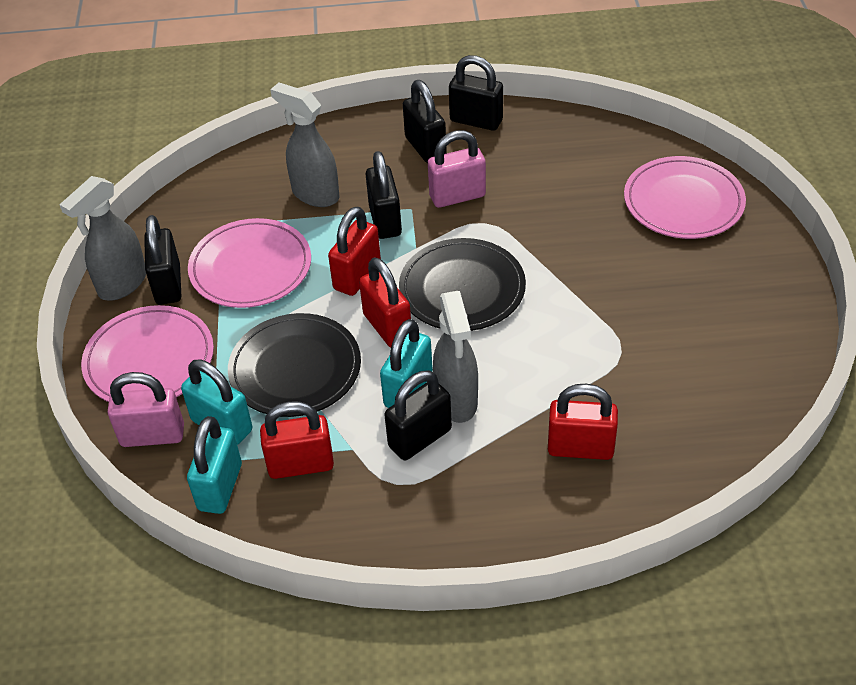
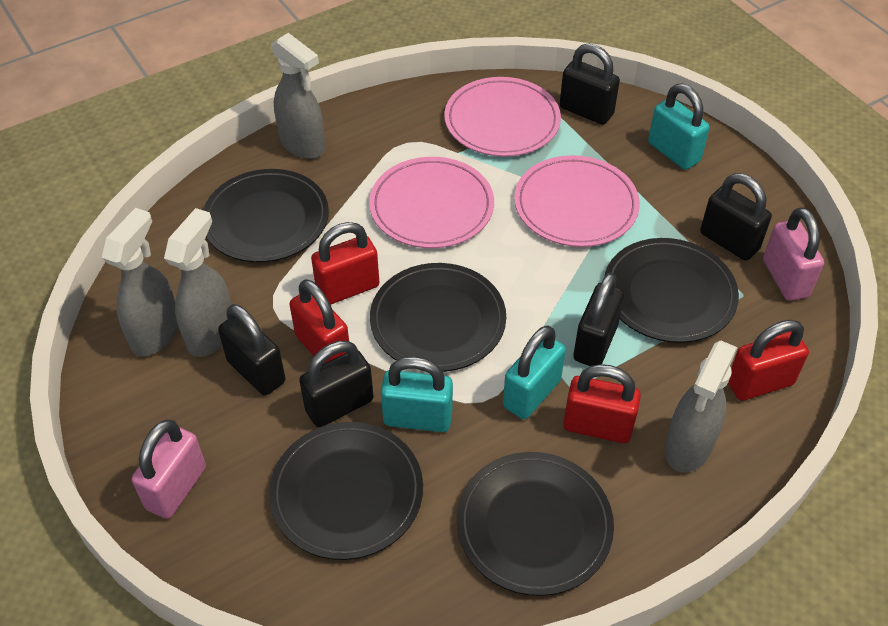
black plate: 2 -> 5
grey spray bottle: 3 -> 4

